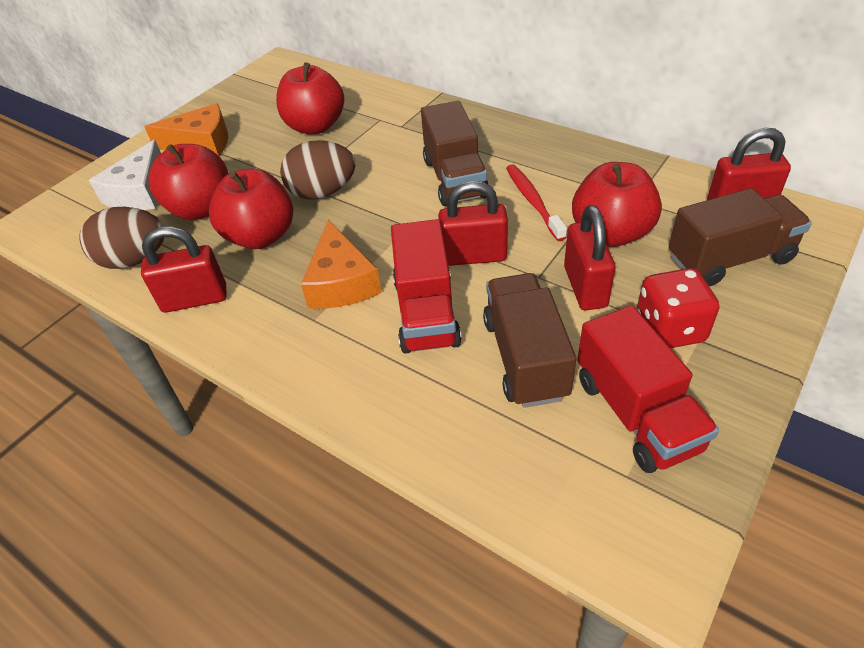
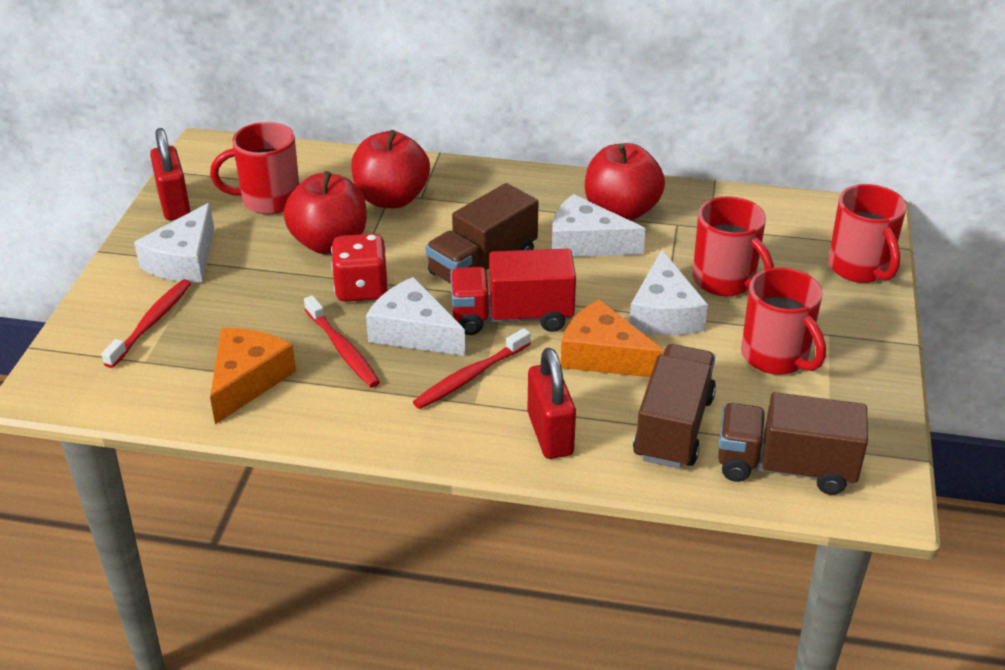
brown egg: 2 -> 0
red apple: 4 -> 3
red mug: 0 -> 4
red padlock: 4 -> 2
red toothbrush: 1 -> 3
red truck: 2 -> 1
white cheese: 1 -> 4

